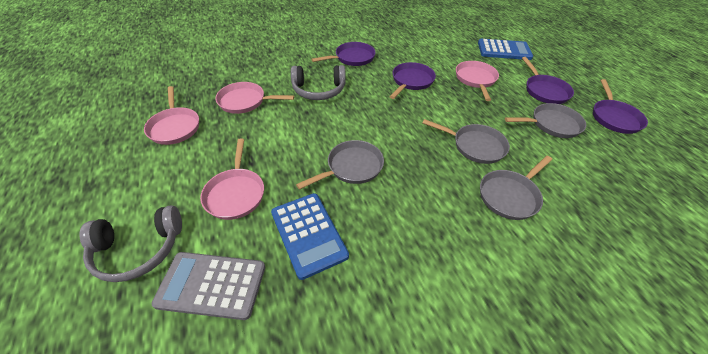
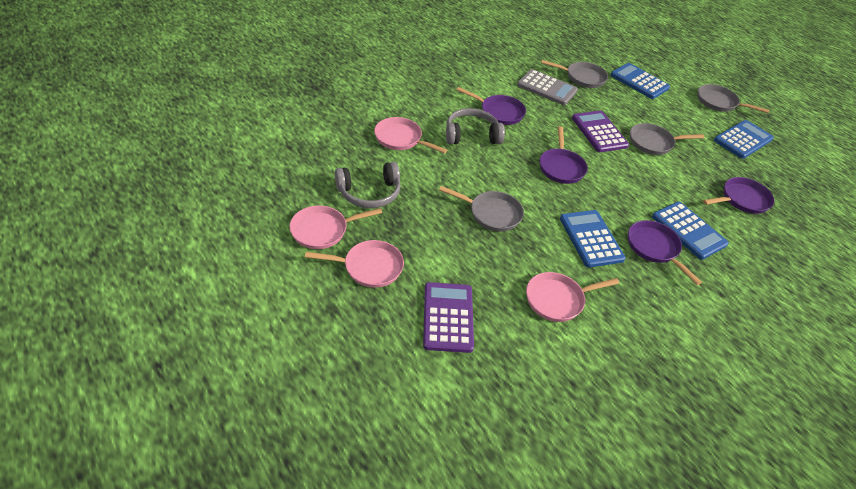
blue calculator: 2 -> 4
purple calculator: 0 -> 2

